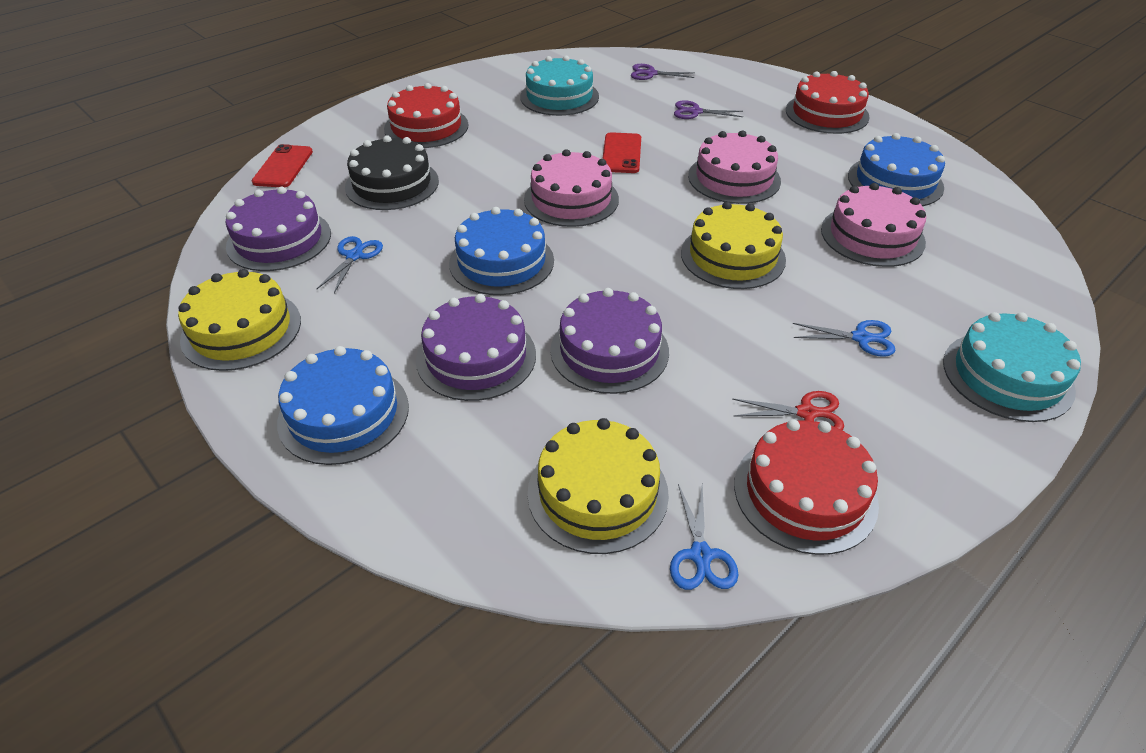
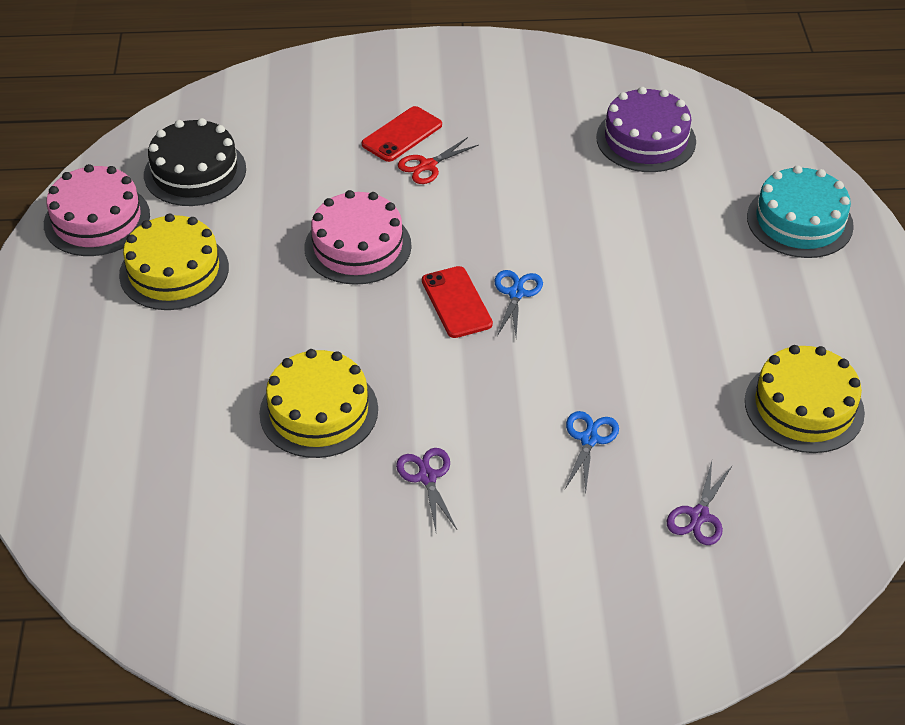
blue cake: 3 -> 0
blue scissors: 3 -> 2
pink cake: 3 -> 2
purple cake: 3 -> 1
red cake: 3 -> 0
turquoise cake: 2 -> 1

